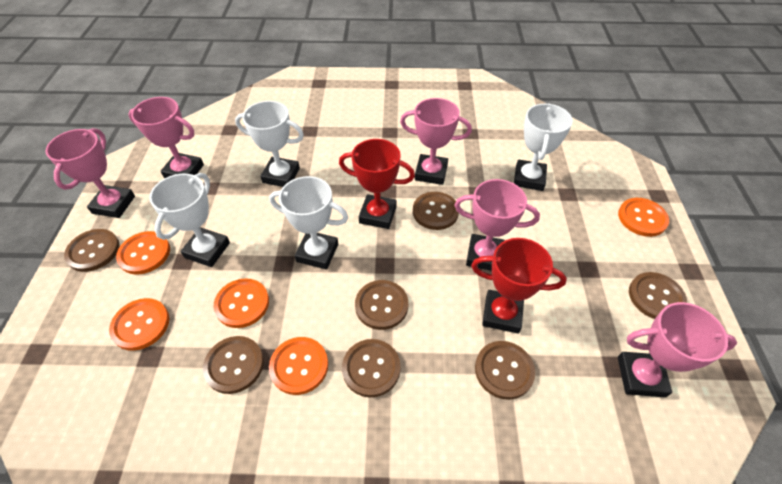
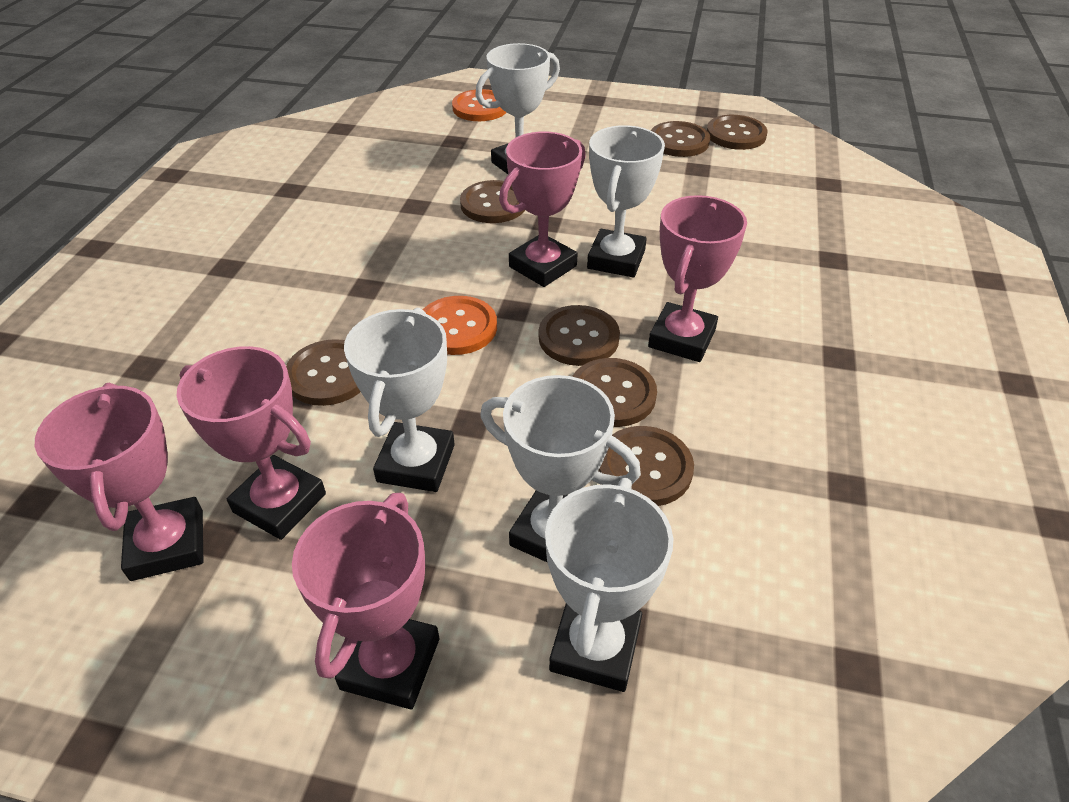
orange button: 5 -> 2
red trophy: 2 -> 0
white trophy: 4 -> 5

